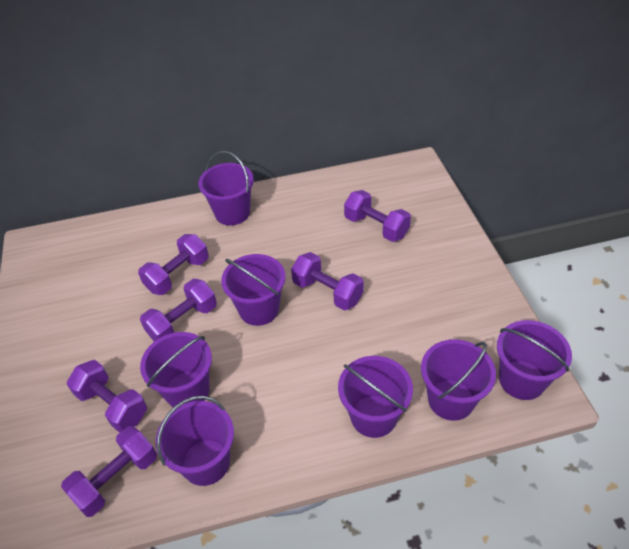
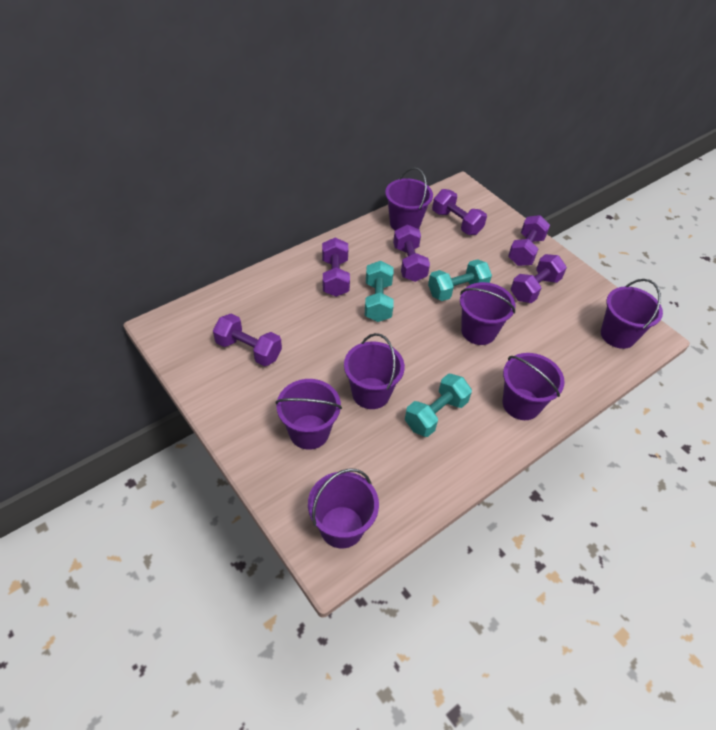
turquoise dumbbell: 0 -> 3

